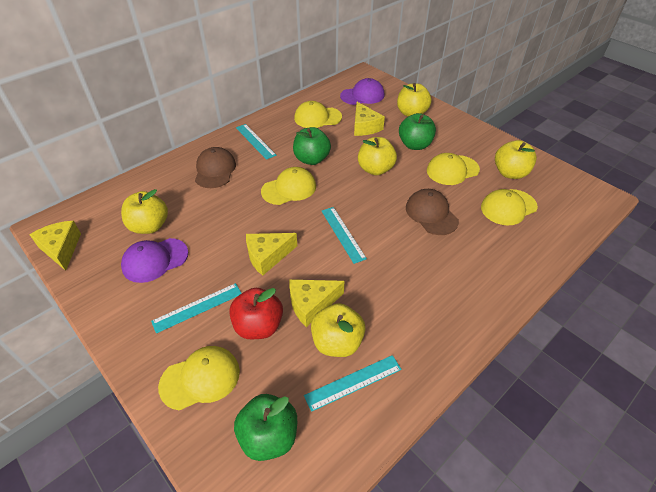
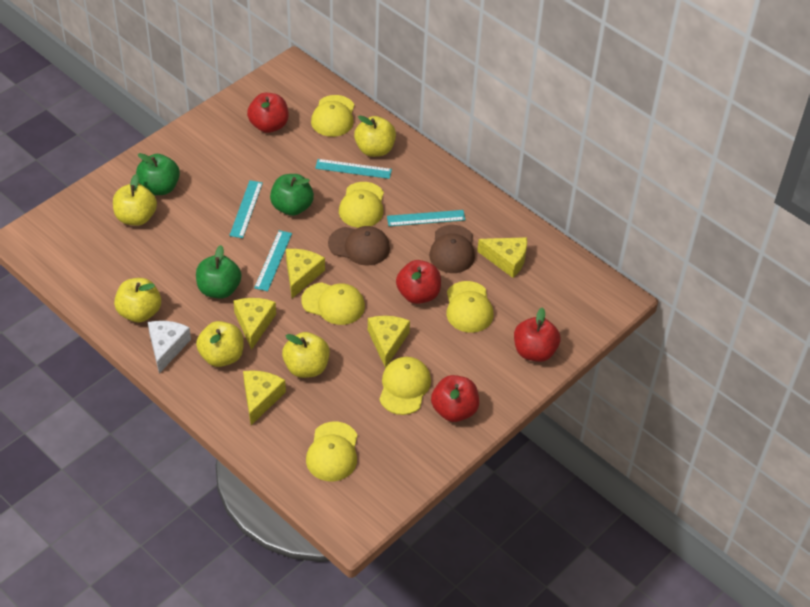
purple cap: 2 -> 0
red apple: 1 -> 4
white cheese: 0 -> 1
yellow cap: 5 -> 6
yellow cheese: 4 -> 5

